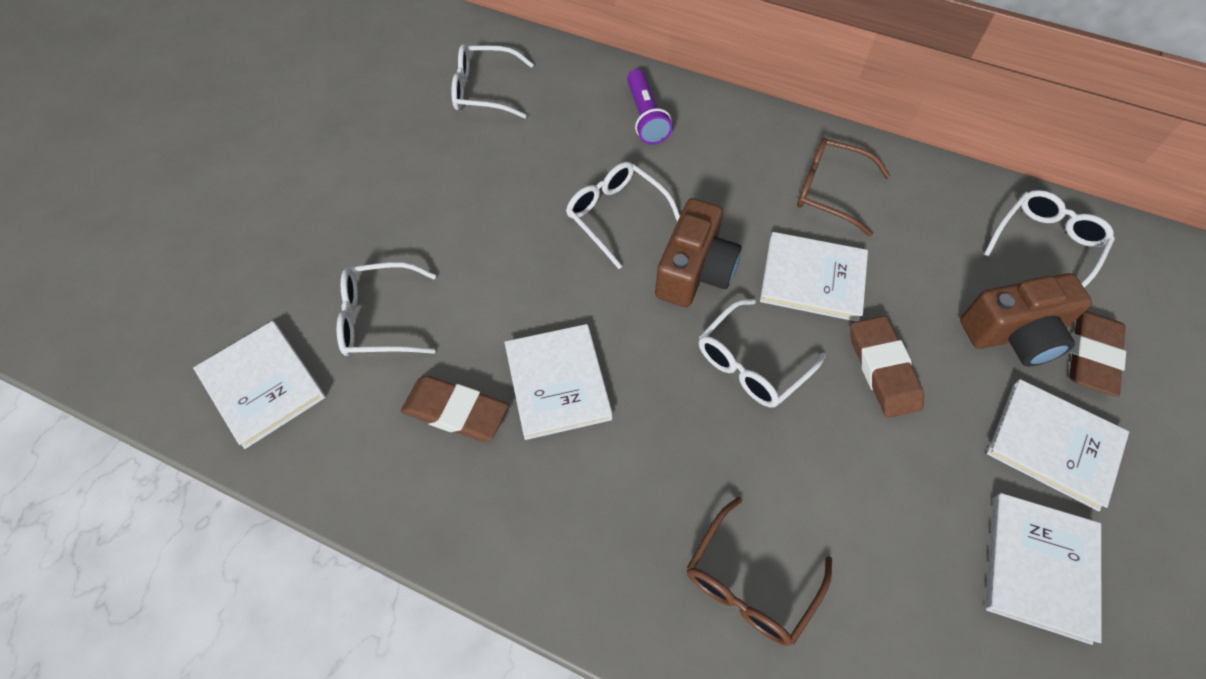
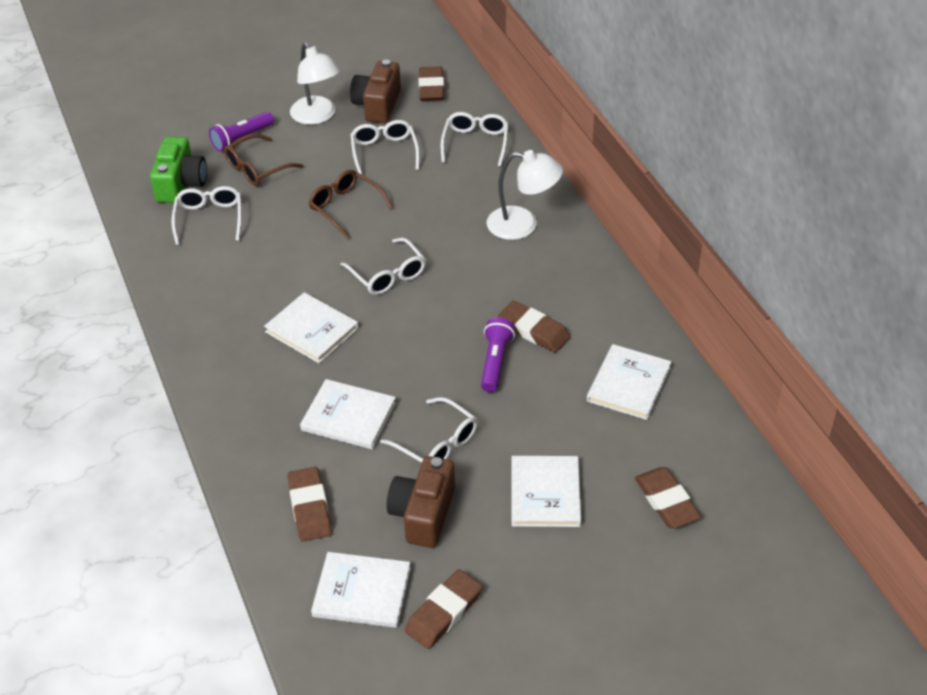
brown eraser: 3 -> 5
green camera: 0 -> 1
purple flashlight: 1 -> 2
white lamp: 0 -> 2

